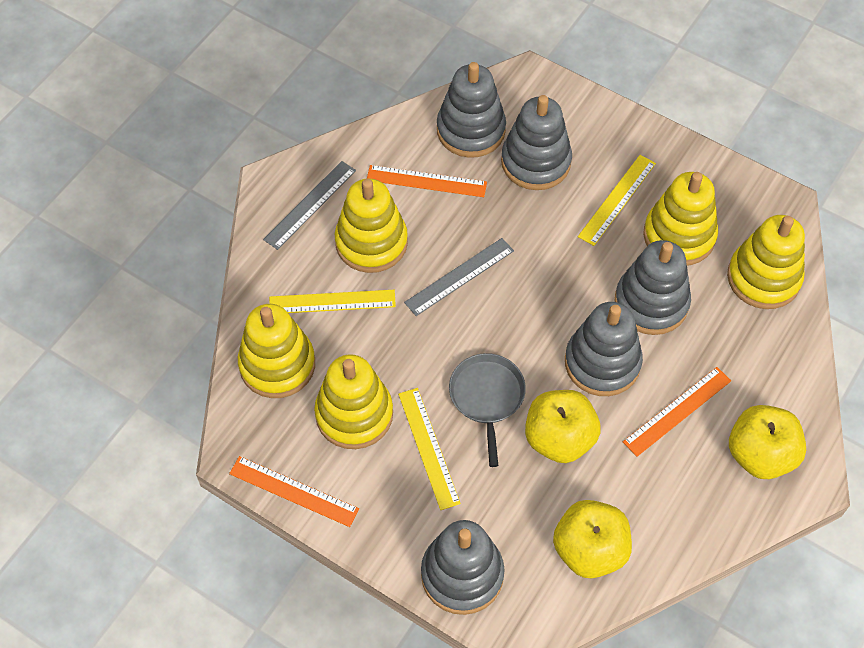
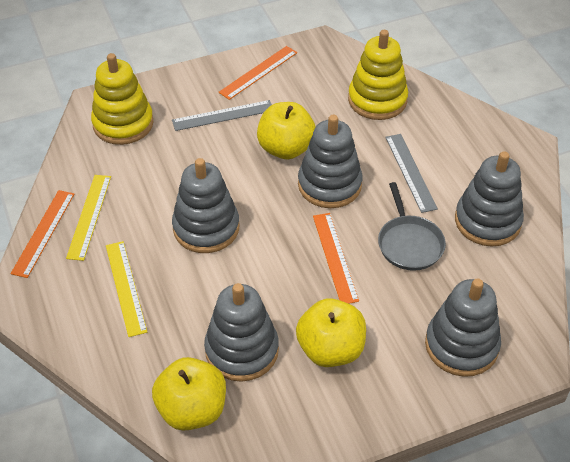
yellow ruler: 3 -> 2
yellow stacking toy: 5 -> 2

